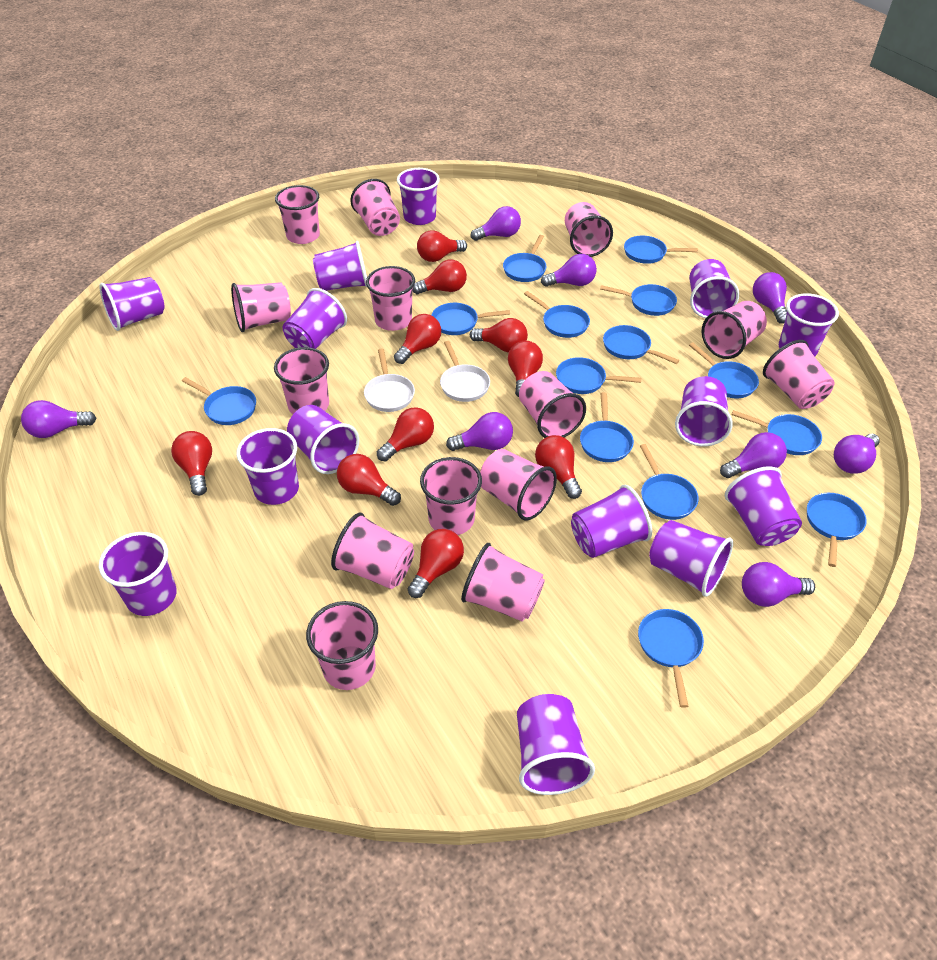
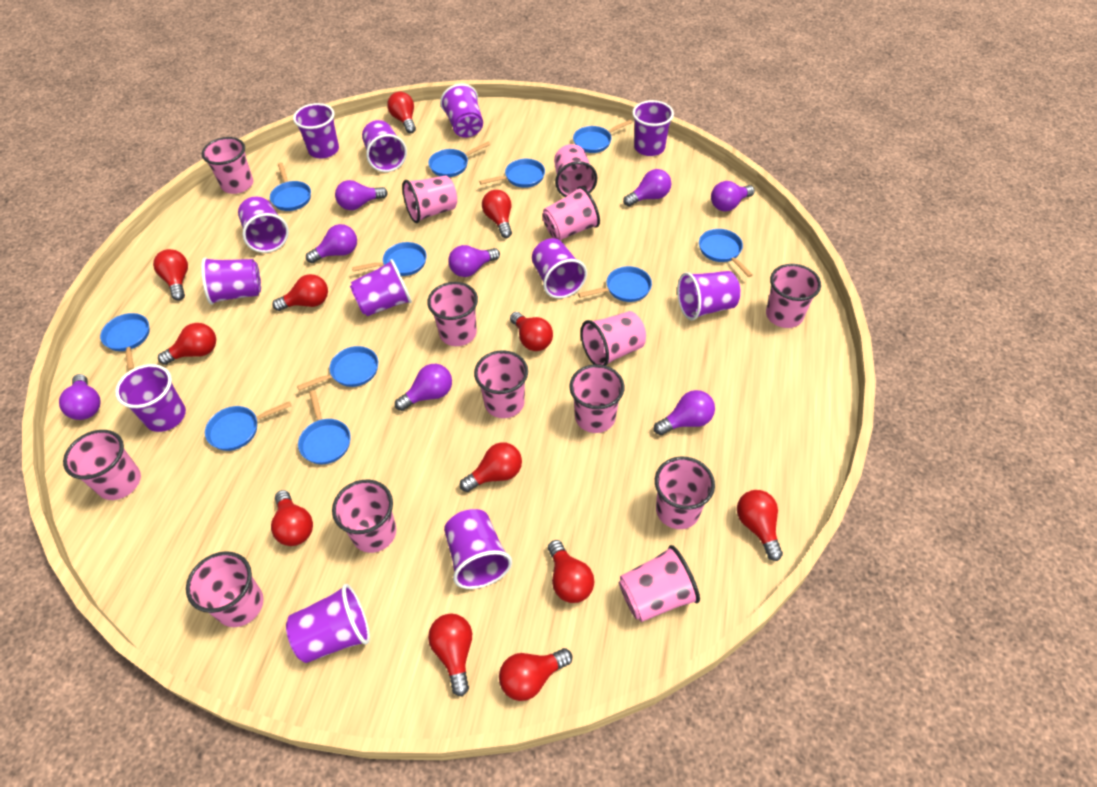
blue pan: 14 -> 11
purple cup: 14 -> 12
red light bulb: 10 -> 12
white pan: 2 -> 0

